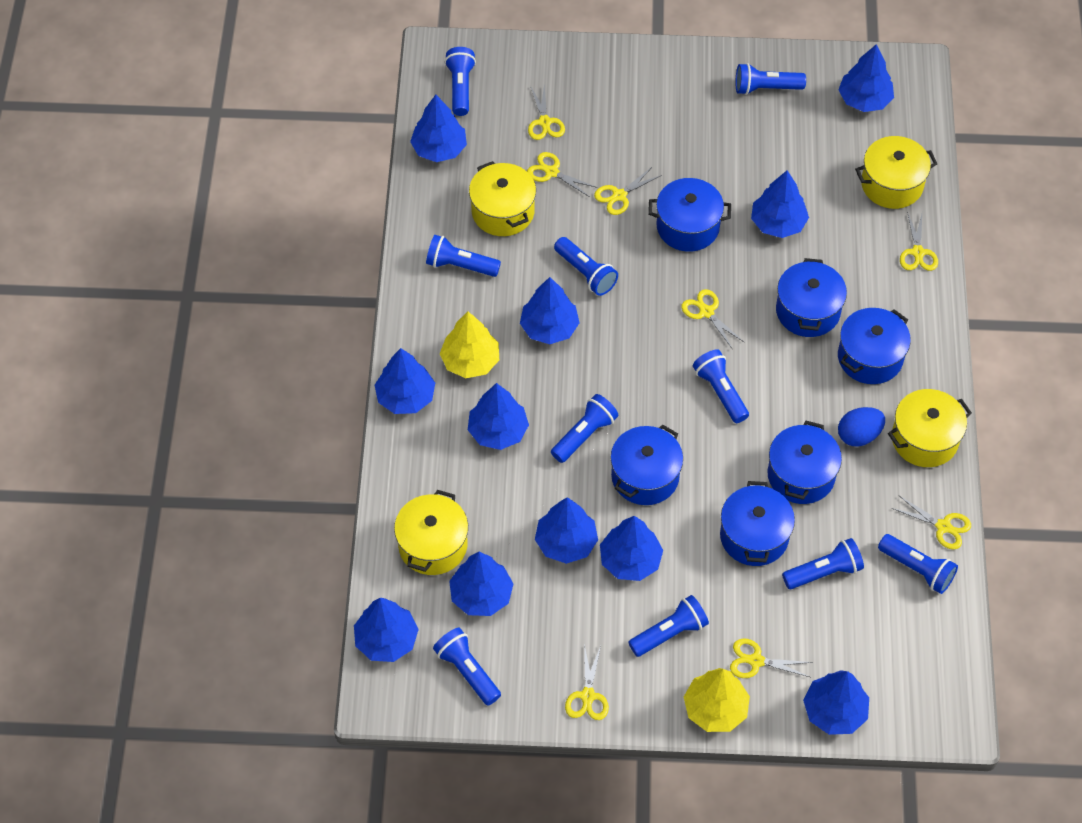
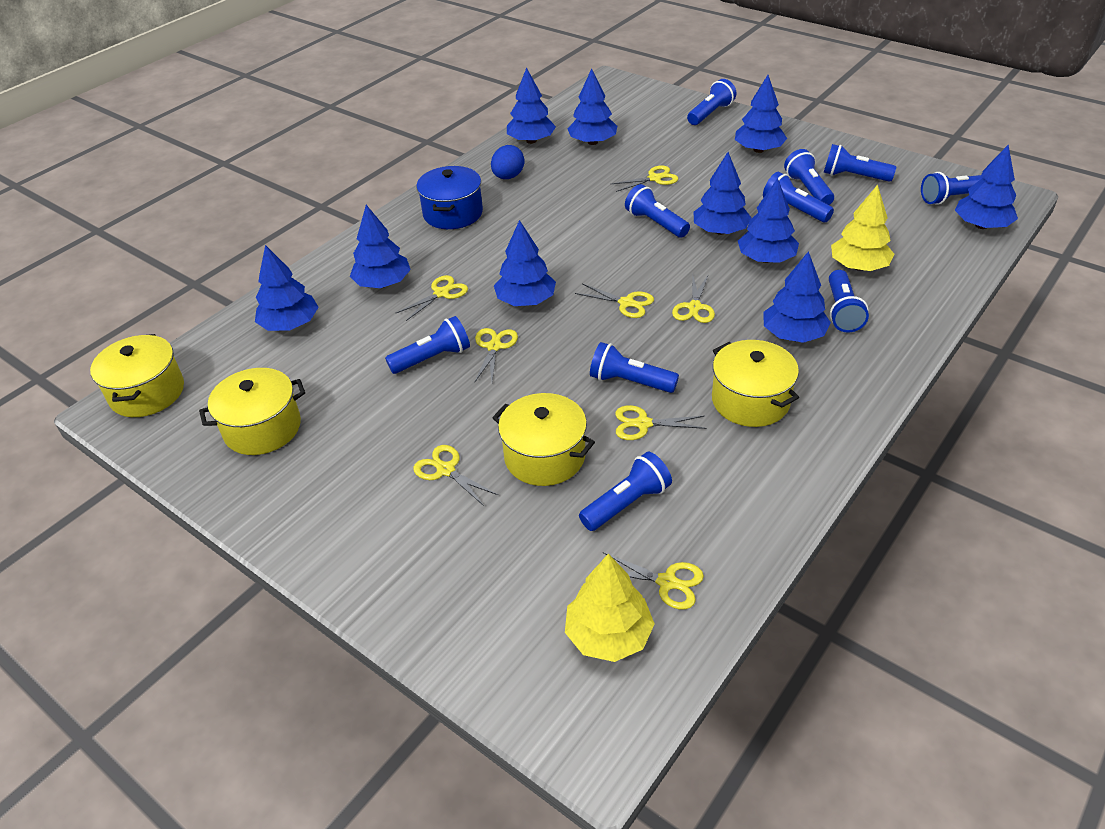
blue pot: 6 -> 1
blue tree: 11 -> 10

